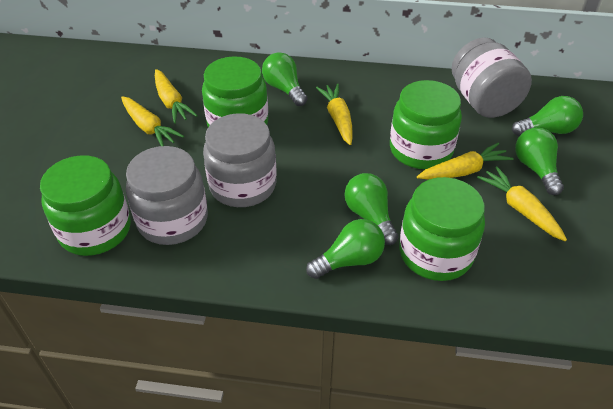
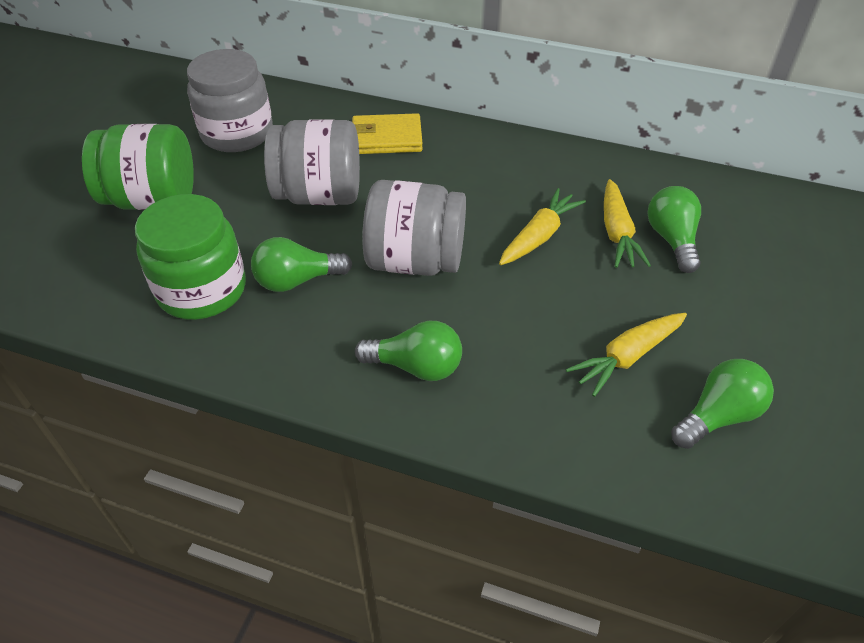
green jar: 4 -> 2
green light bulb: 5 -> 4
yellow carrot: 5 -> 3
yellow wallet: 0 -> 1

